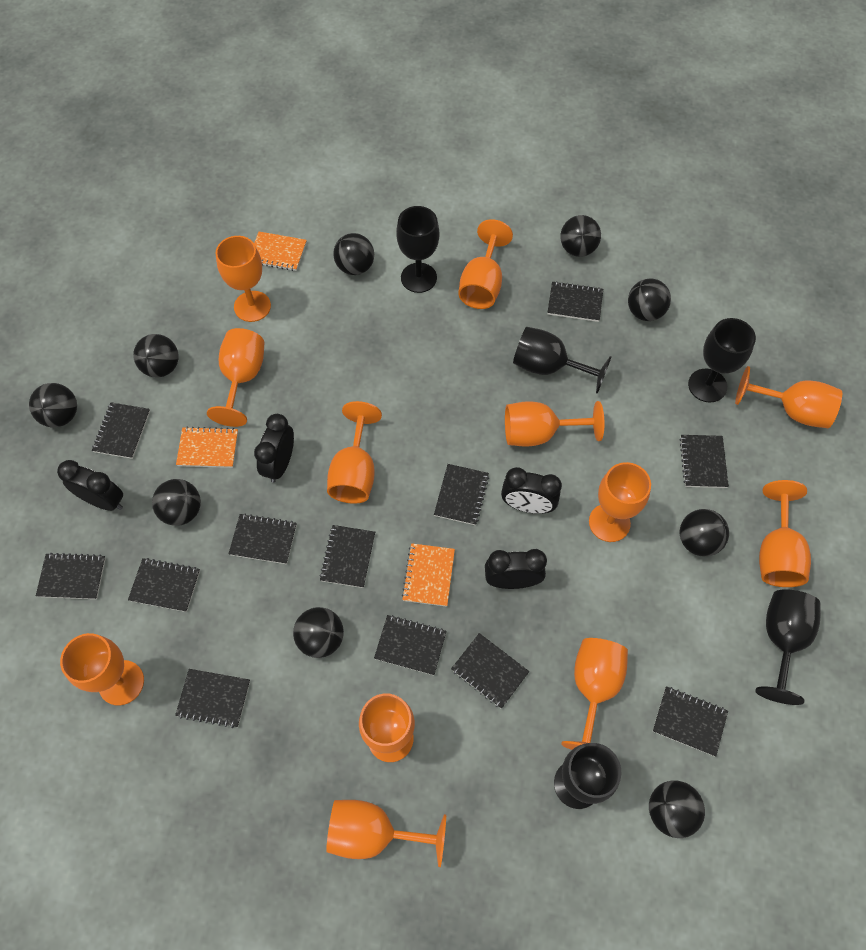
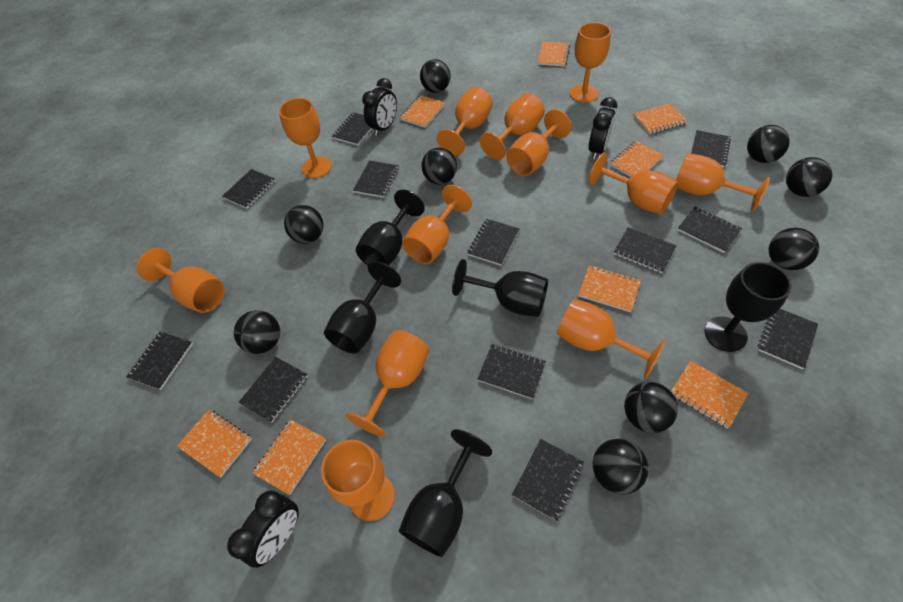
black clock: 4 -> 3
orange notebook: 3 -> 8

